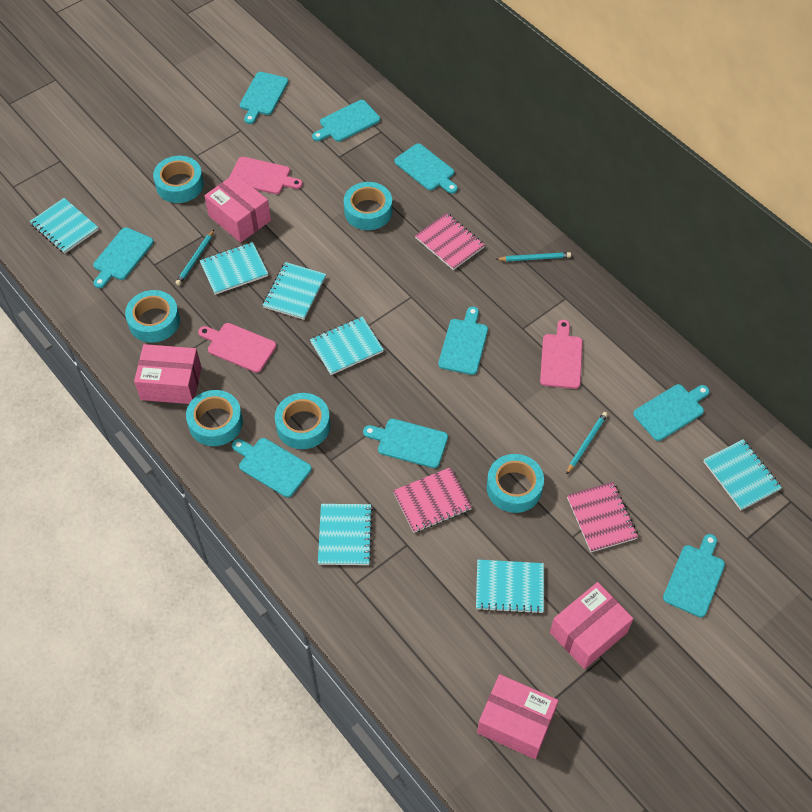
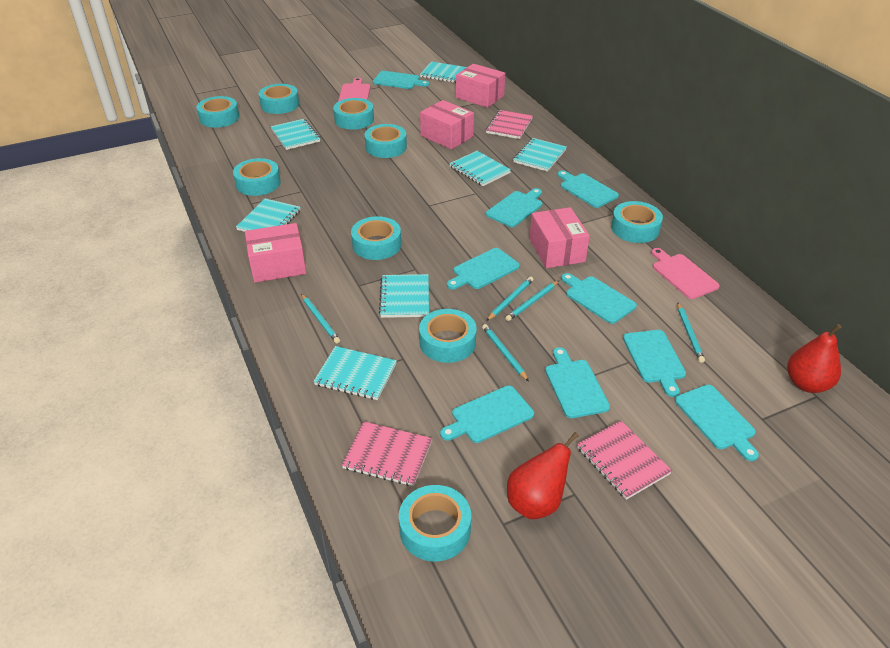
pink cutting board: 3 -> 2
red pear: 0 -> 2
turquoise pencil: 3 -> 5
turquoise tape: 6 -> 9

